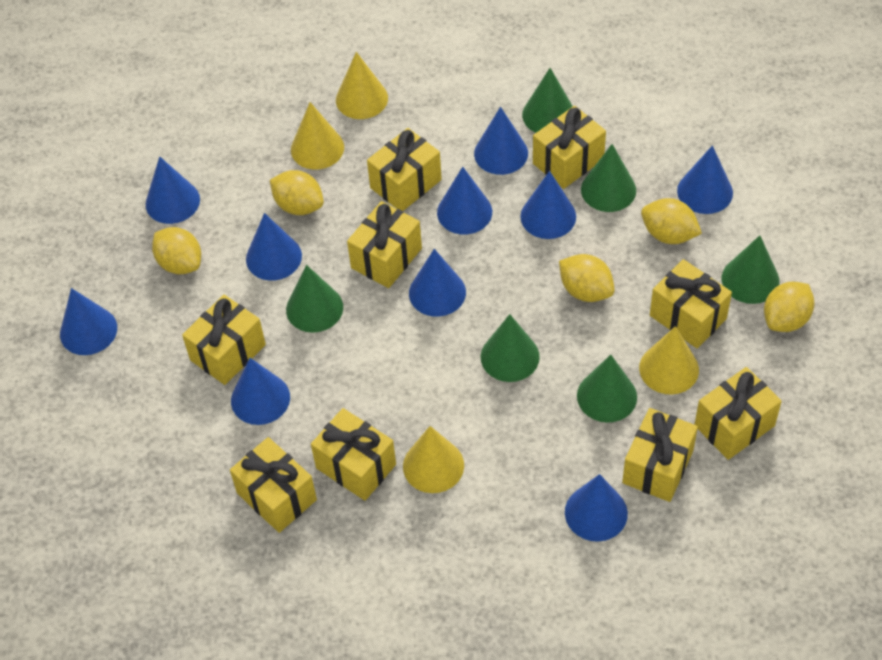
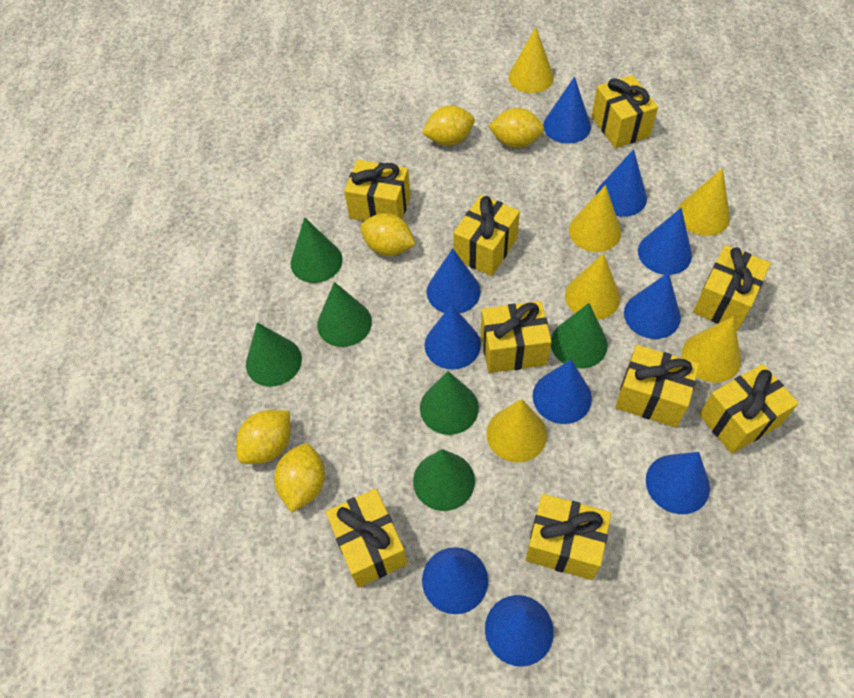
yellow cone: 4 -> 6

